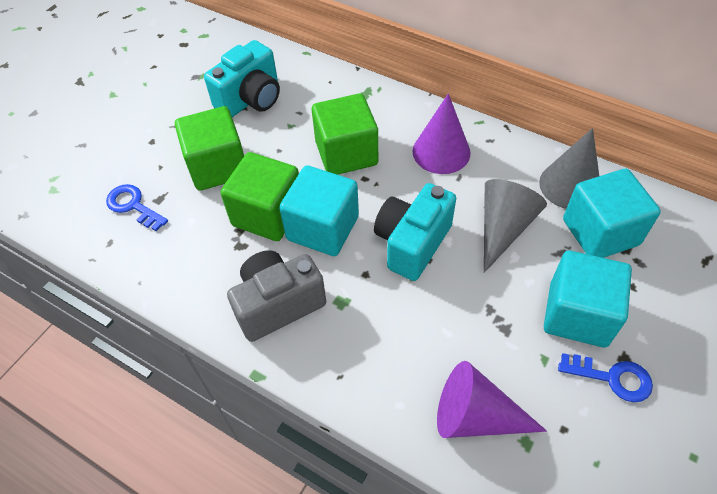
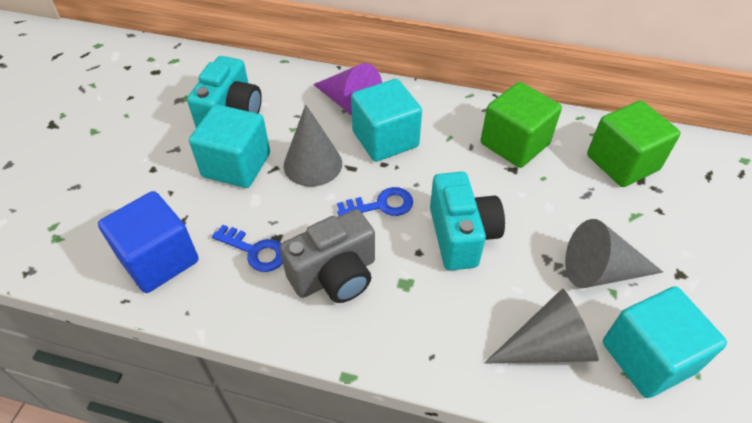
blue cube: 0 -> 1
green cube: 3 -> 2
grey cone: 2 -> 3
purple cone: 2 -> 1

